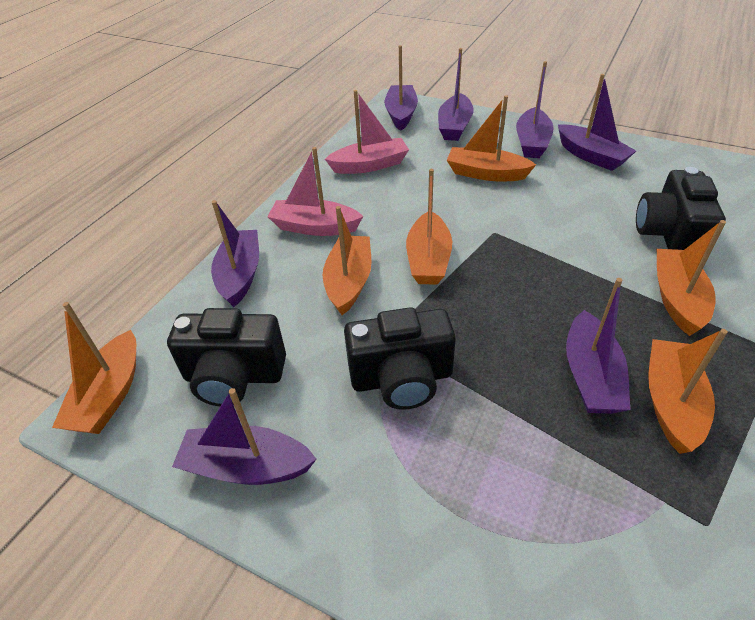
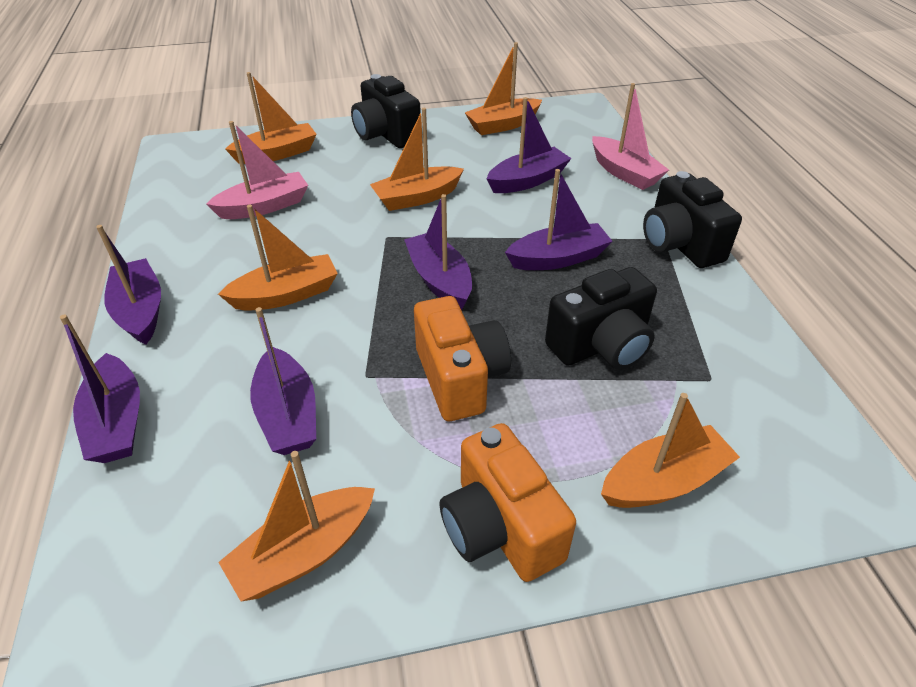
orange camera: 0 -> 2
purple boat: 7 -> 6

